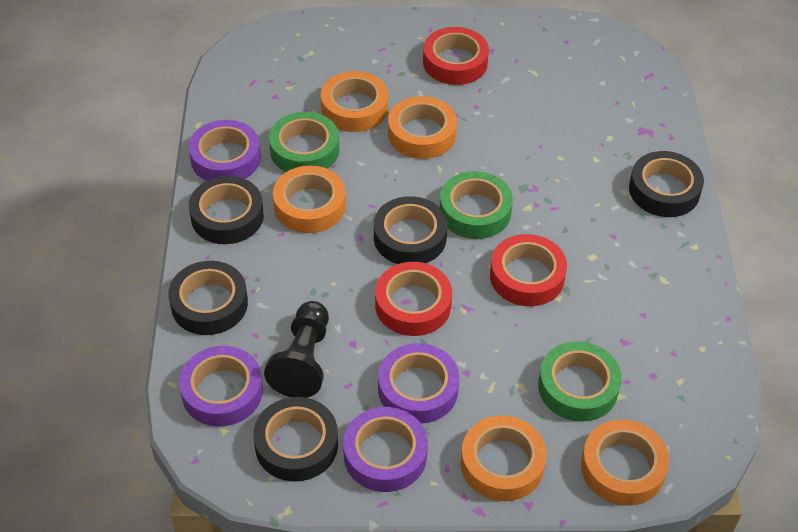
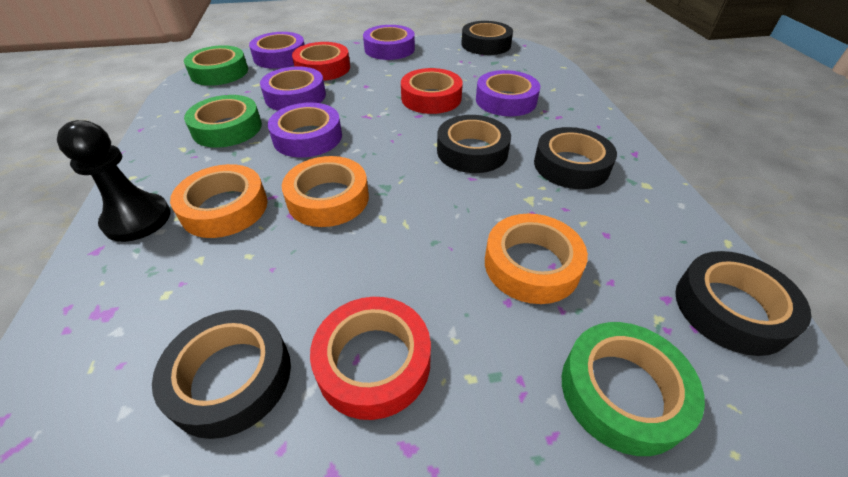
orange tape: 5 -> 3
purple tape: 4 -> 5

